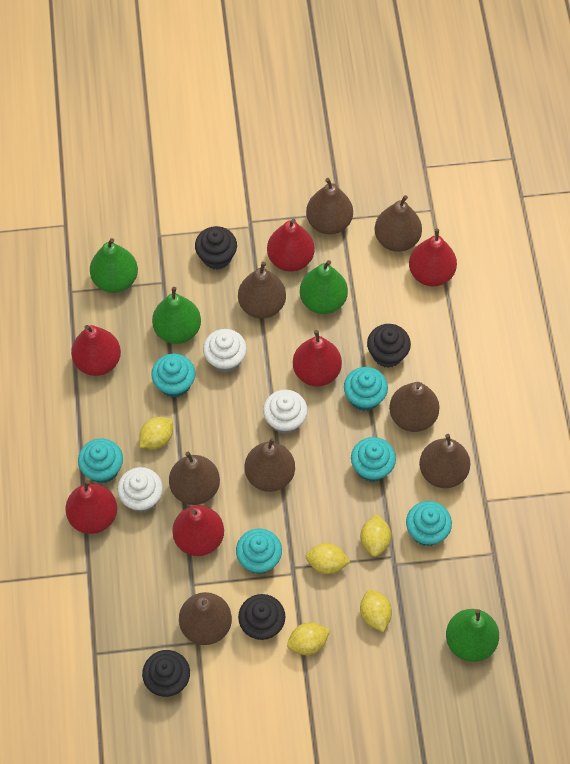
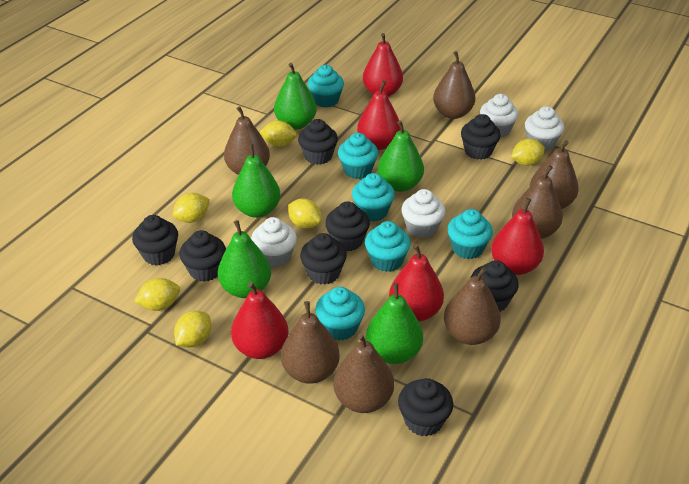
black cupcake: 4 -> 8
brown pear: 8 -> 7
green pear: 4 -> 5
red pear: 6 -> 5
white cupcake: 3 -> 4
yellow lemon: 5 -> 6

